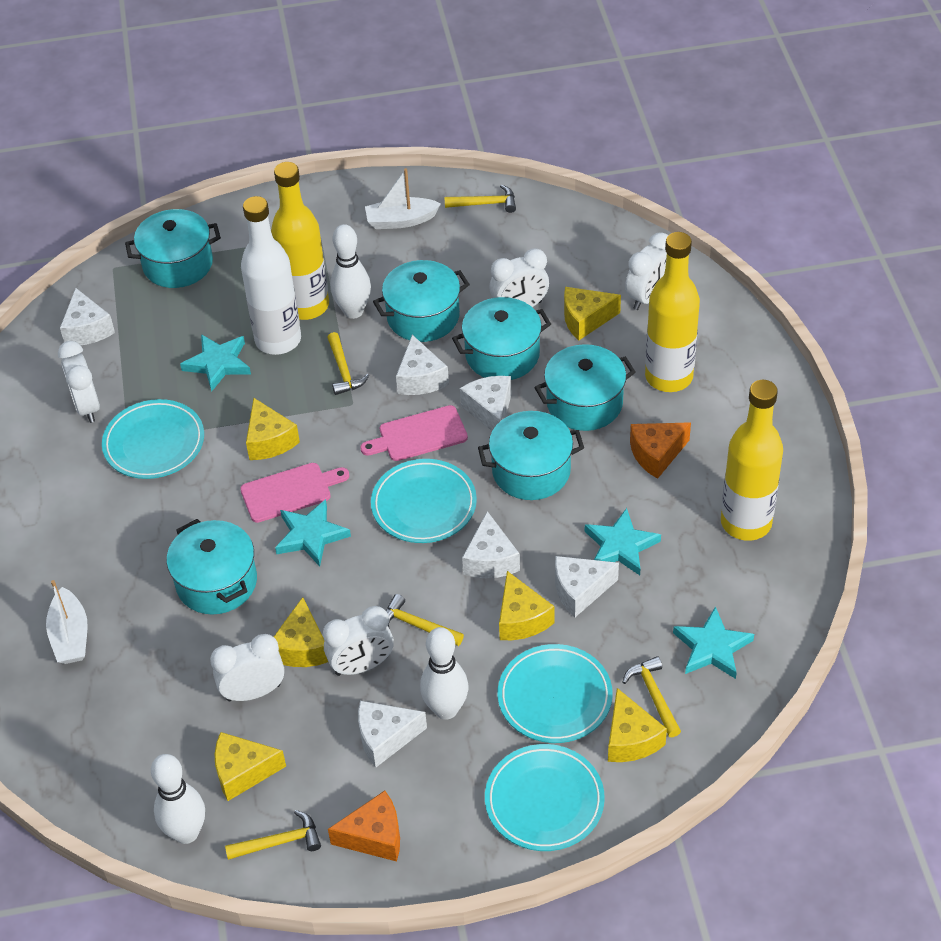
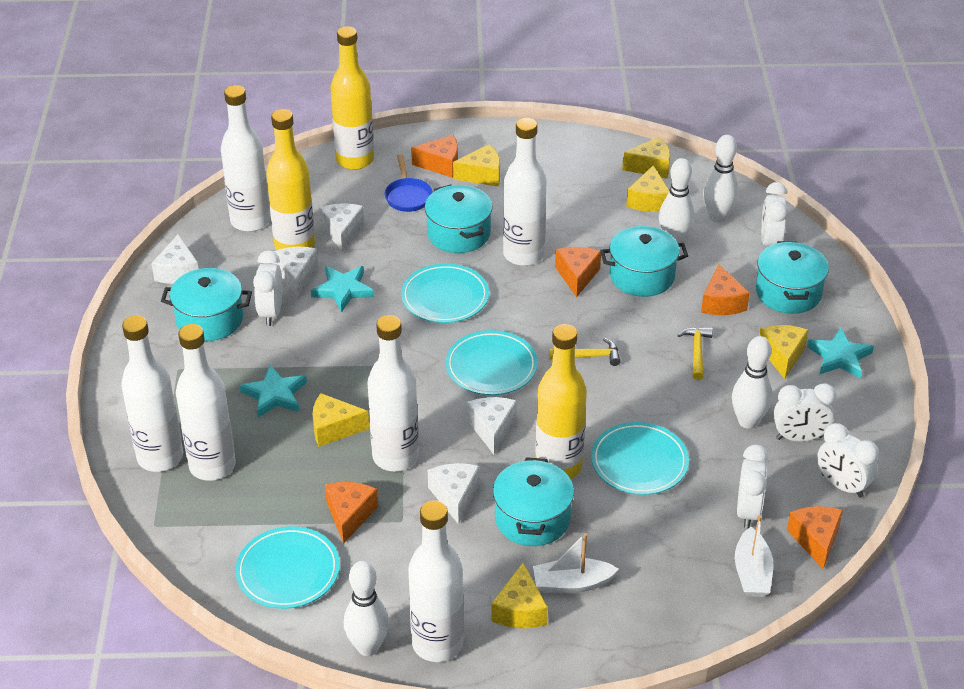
blue pan: 0 -> 1
orange cheese: 2 -> 5
pink cutting board: 2 -> 0
turquoise pot: 6 -> 5
turquoise star: 4 -> 3
white bottle: 1 -> 6
white bowling pin: 3 -> 4
white cheese: 6 -> 5
yellow hammer: 5 -> 2

